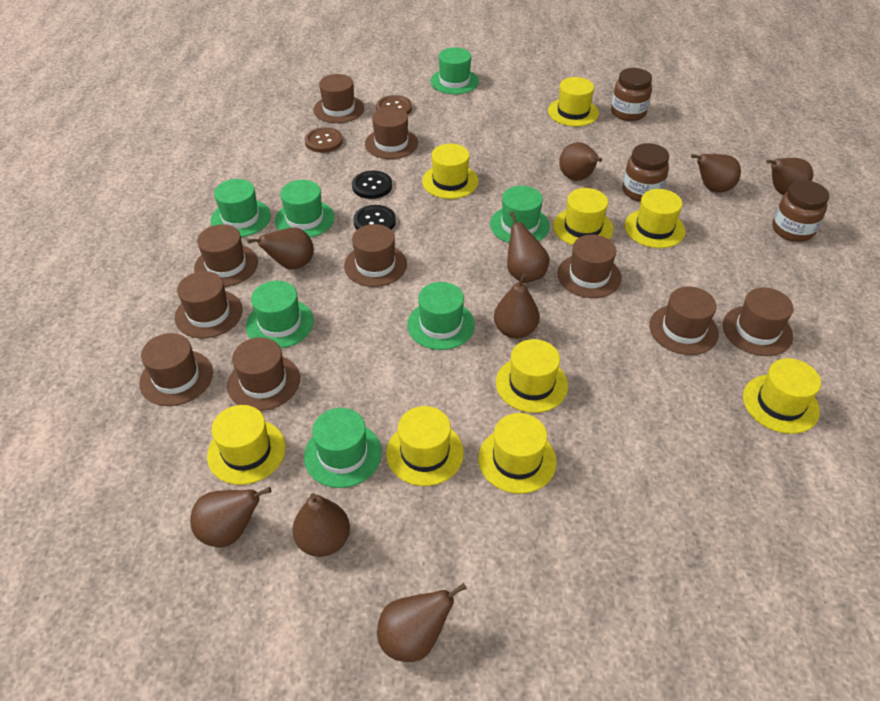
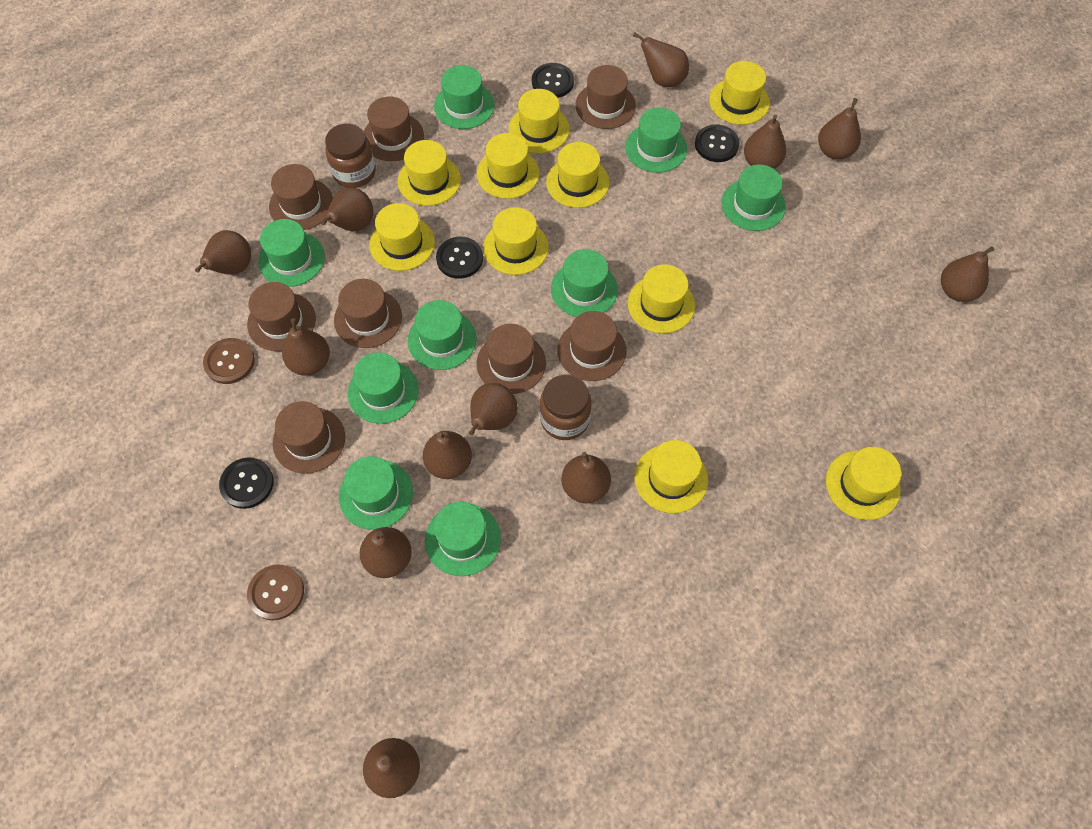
black button: 2 -> 4
brown hat: 10 -> 8
brown jar: 3 -> 2
brown pear: 9 -> 12
green hat: 7 -> 9
yellow hat: 9 -> 10

